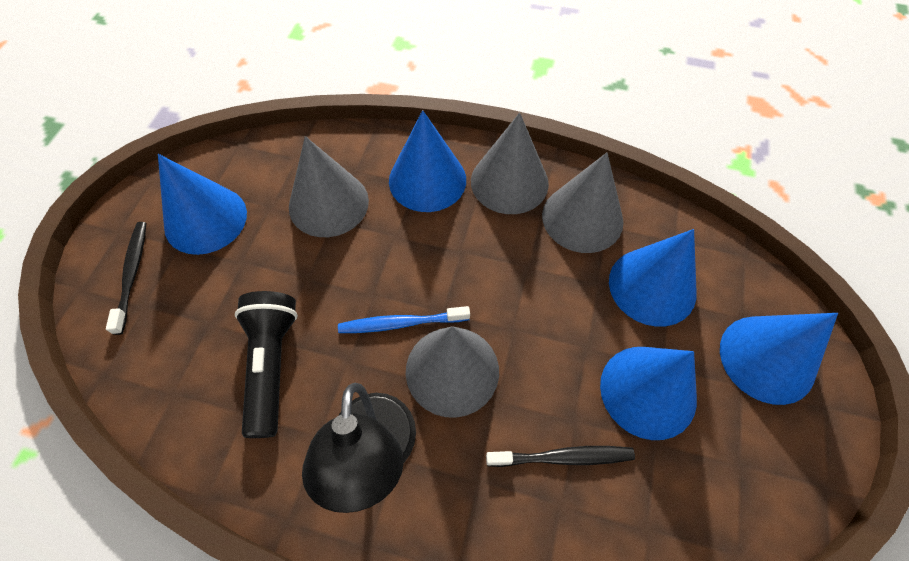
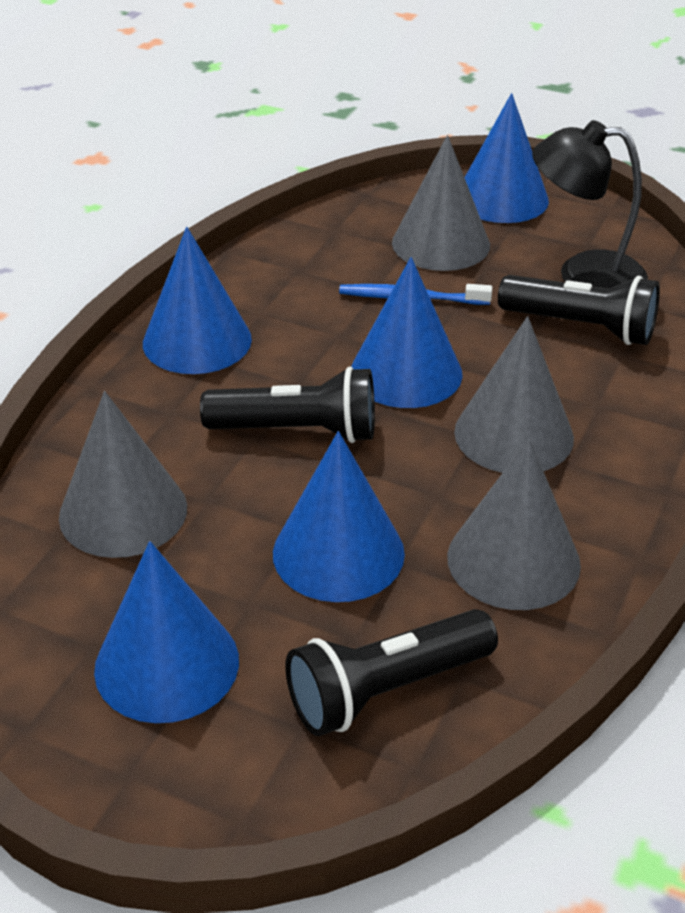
black flashlight: 1 -> 3
black toothbrush: 2 -> 0

